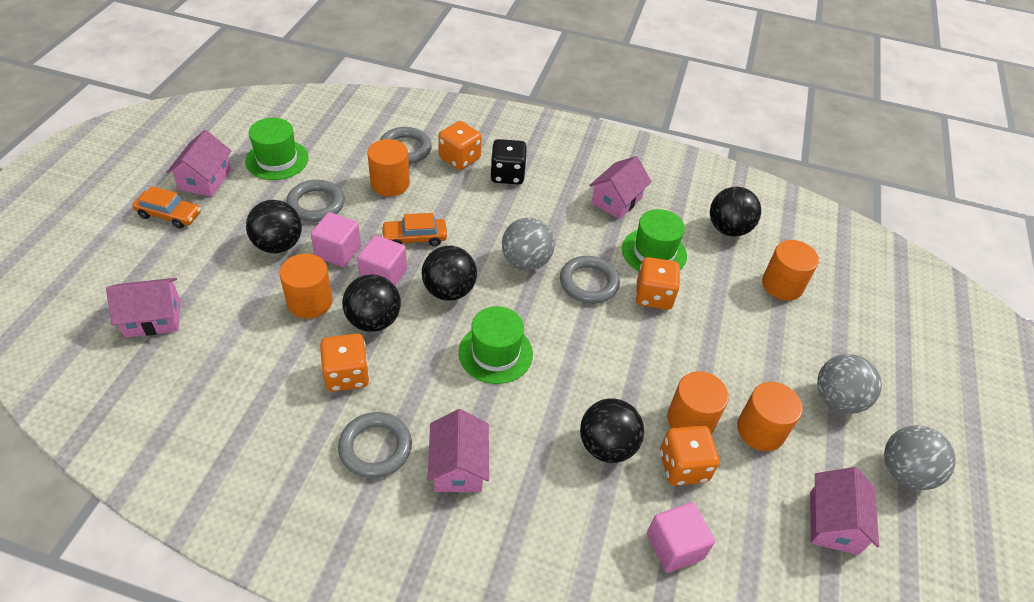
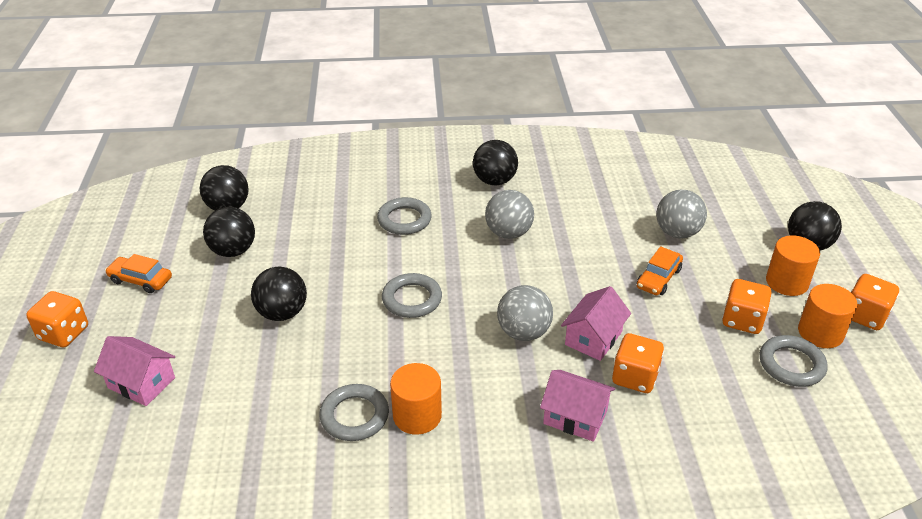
black dice: 1 -> 0
green hat: 3 -> 0
orange cylinder: 5 -> 3
pink cube: 3 -> 0
pink house: 5 -> 3

